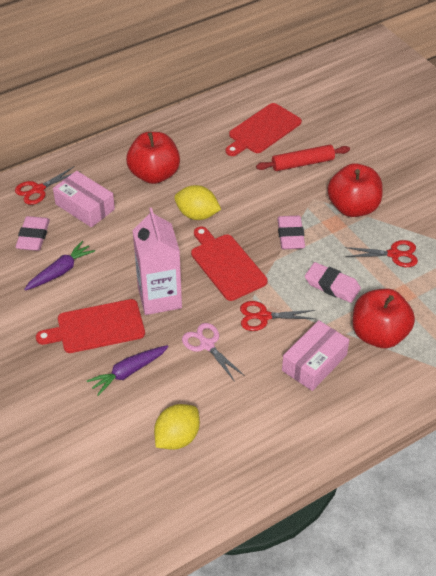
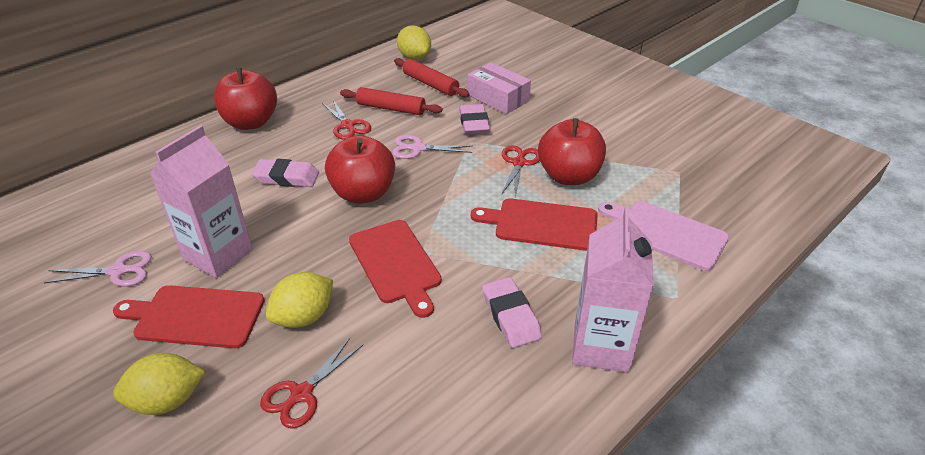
pink box: 2 -> 1
pink carton: 1 -> 2
pink cutting board: 0 -> 1
pink scissors: 1 -> 2
purple carrot: 2 -> 0
red rolling pin: 1 -> 2
yellow lemon: 2 -> 3

